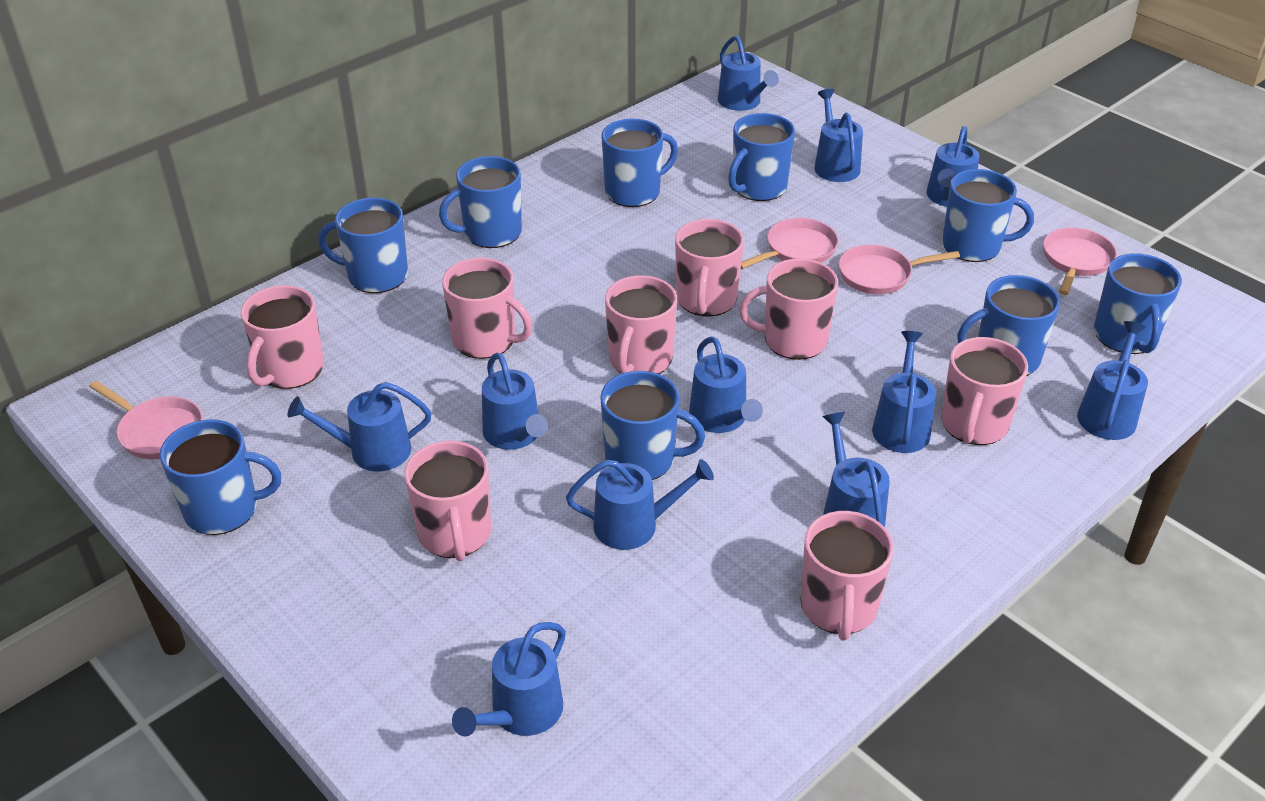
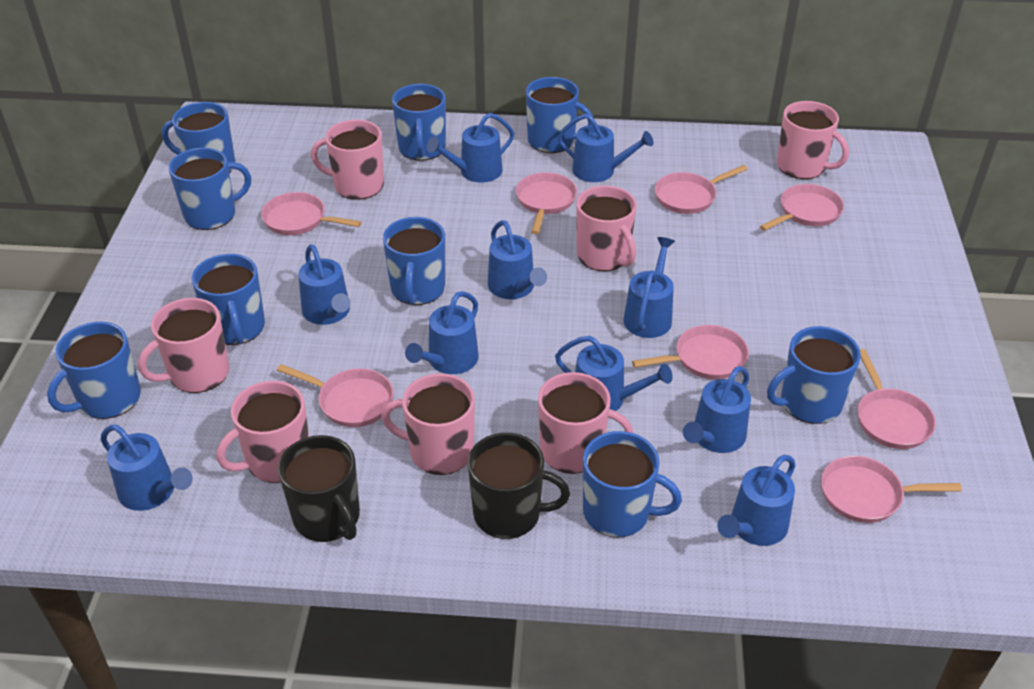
black mug: 0 -> 2
blue watering can: 11 -> 10
pink mug: 8 -> 7
pink pan: 4 -> 8

